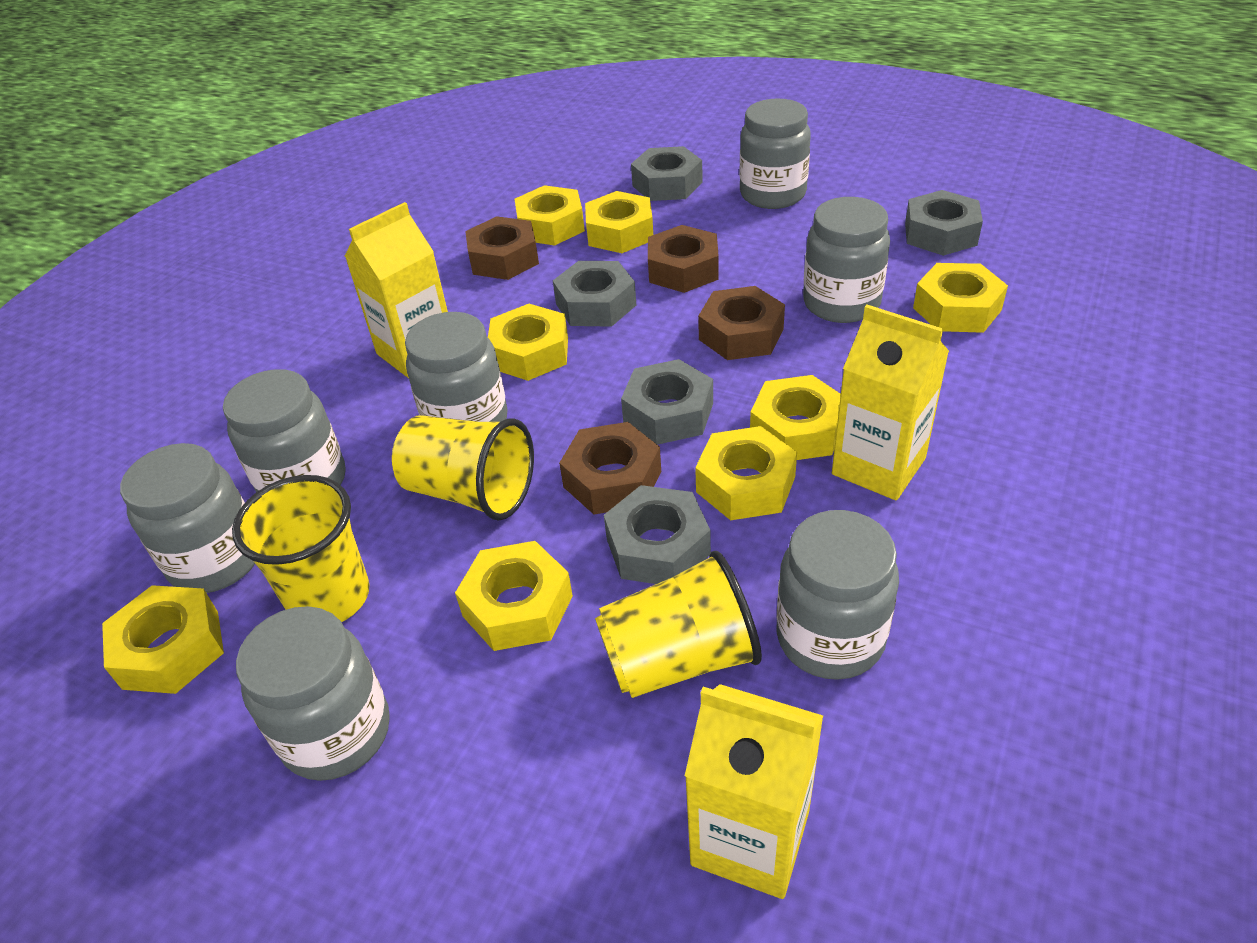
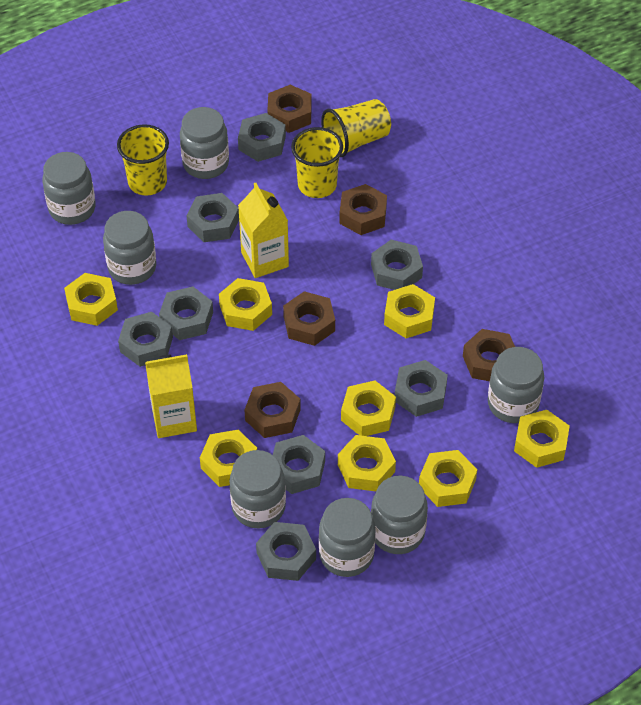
brown nut: 4 -> 5
grey nut: 5 -> 8
yellow carton: 3 -> 2

